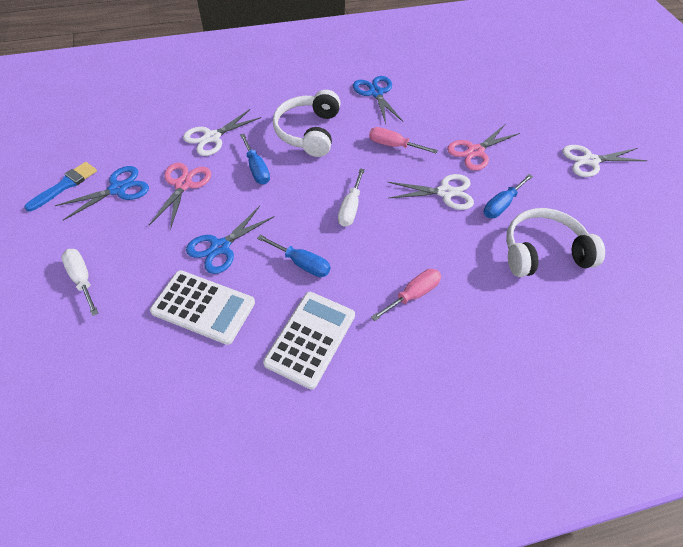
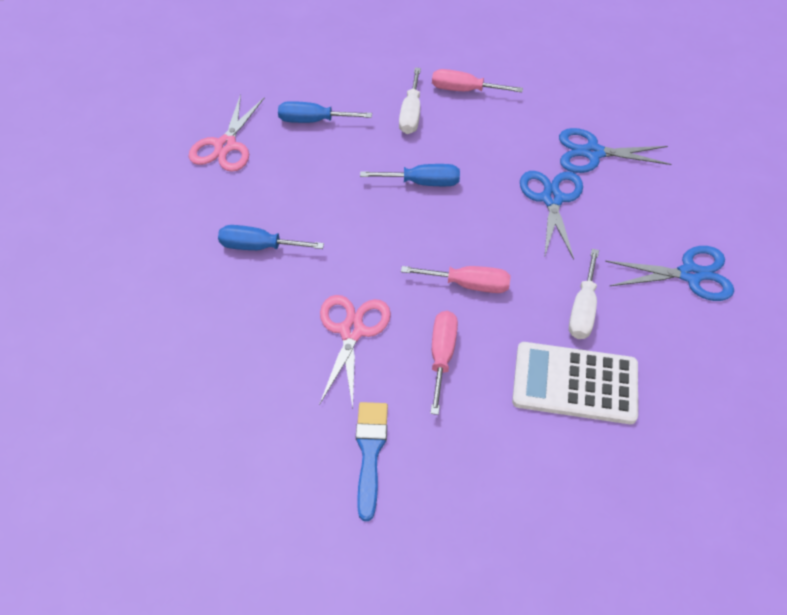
pink screwdriver: 2 -> 3
white calculator: 2 -> 1
white headphones: 2 -> 0
white scissors: 3 -> 0

